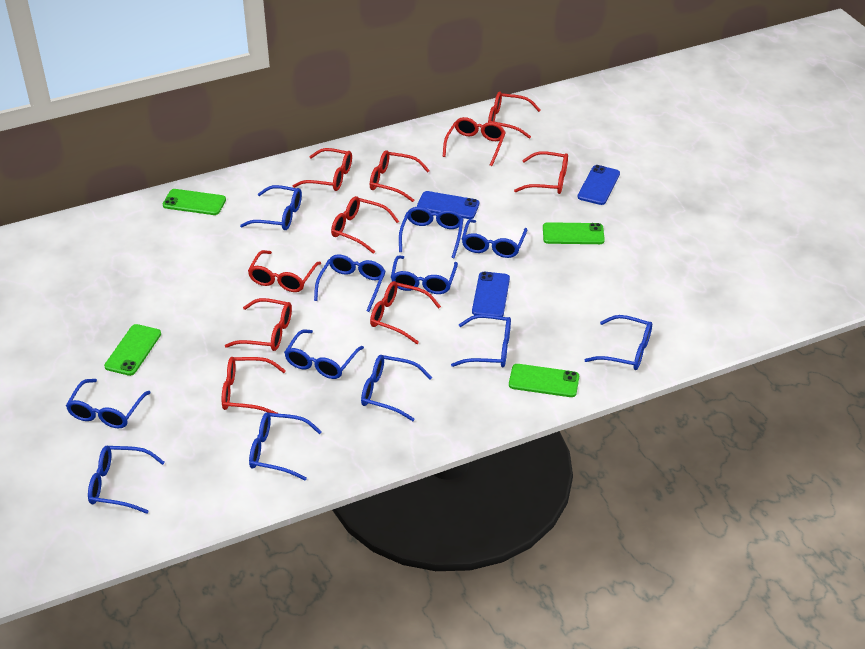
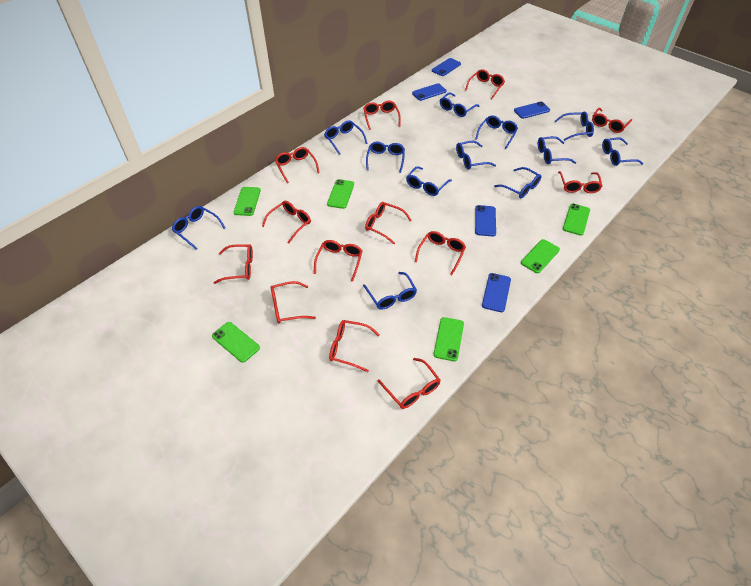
blue phone: 3 -> 5
green phone: 4 -> 6
red glasses: 10 -> 13

